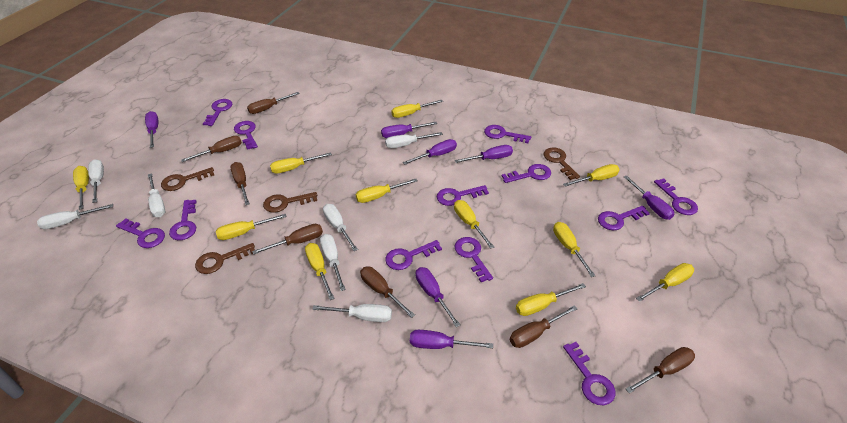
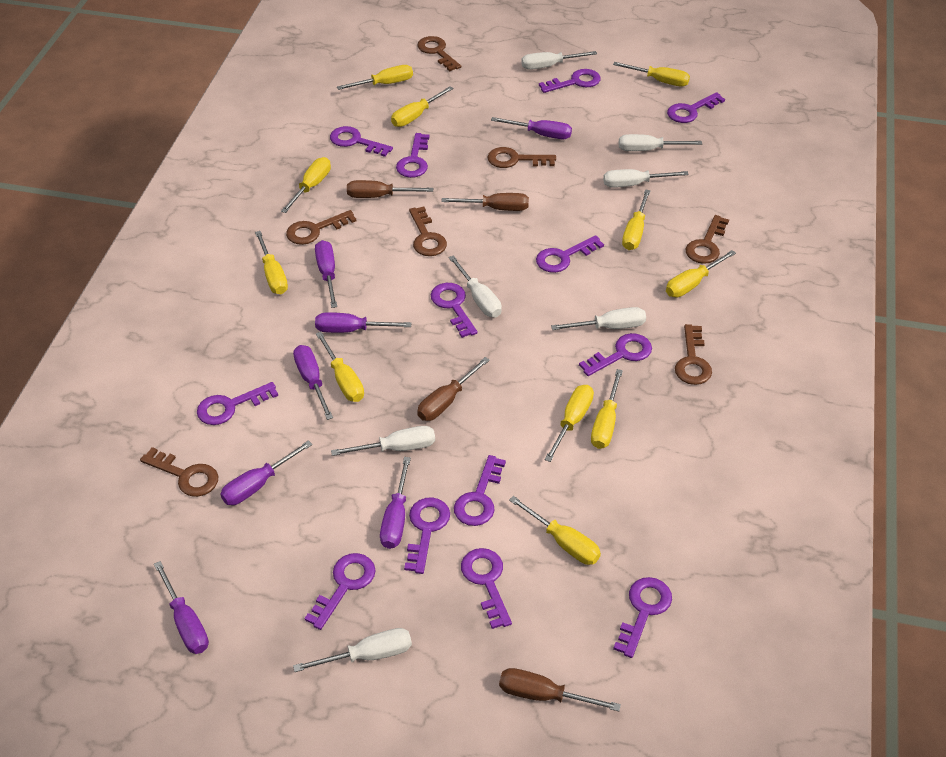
brown key: 4 -> 7
brown screwdriver: 7 -> 4
purple key: 12 -> 13

